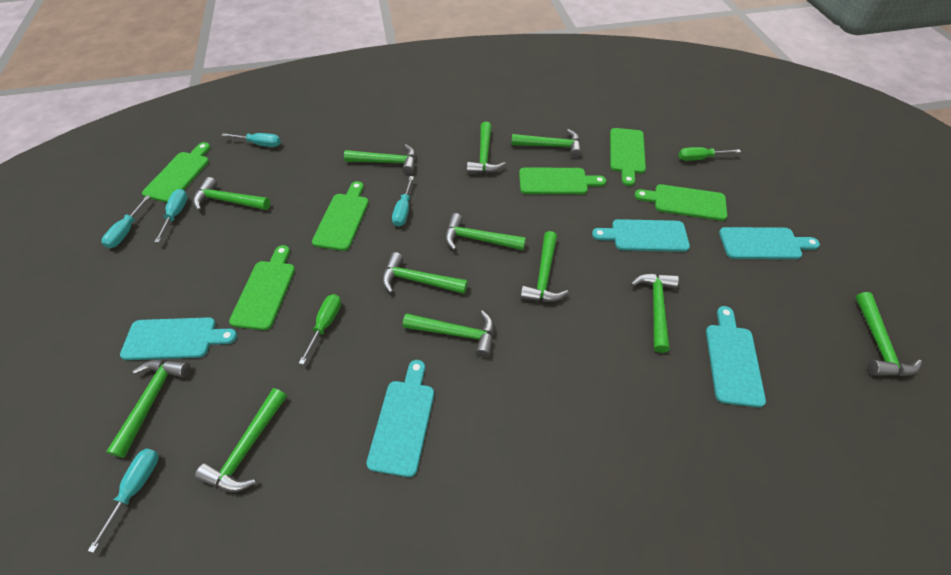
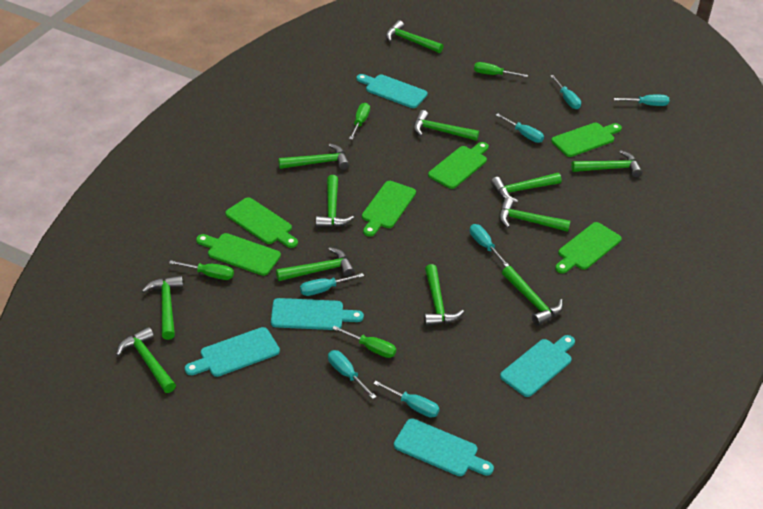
green screwdriver: 2 -> 4
turquoise screwdriver: 5 -> 7

